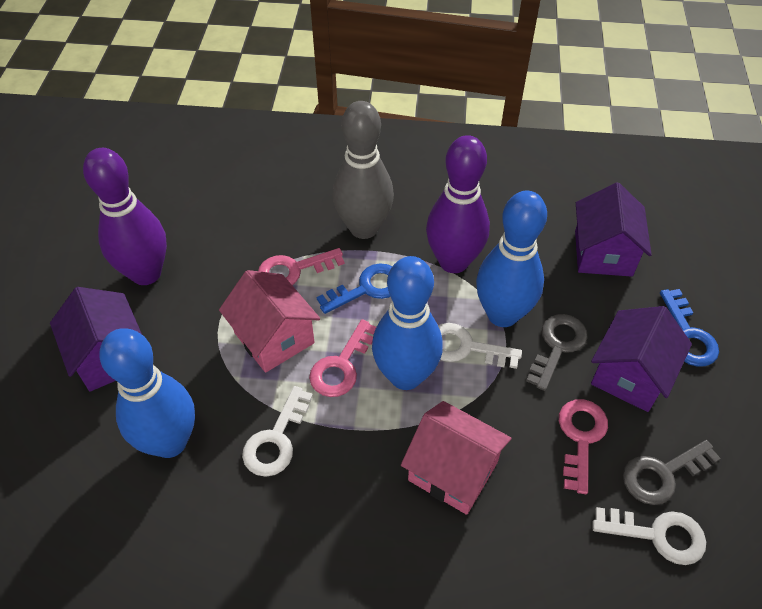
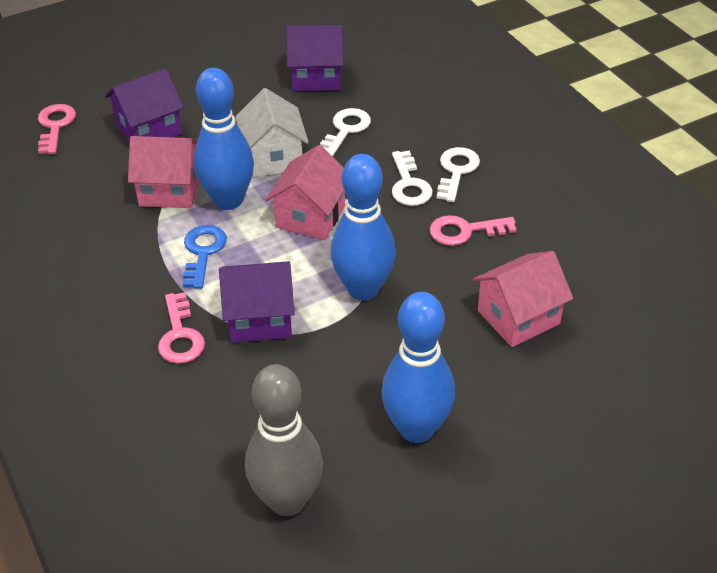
blue key: 2 -> 1
grey key: 2 -> 0
pink house: 2 -> 3
purple bowling pin: 2 -> 0
white house: 0 -> 1

